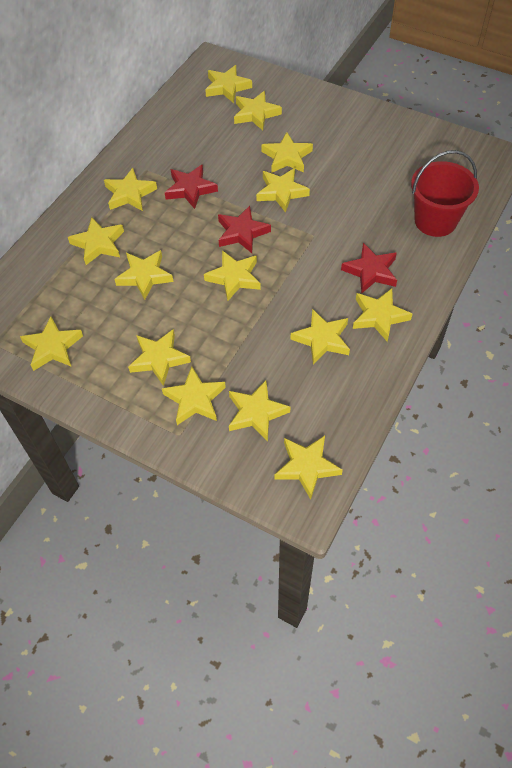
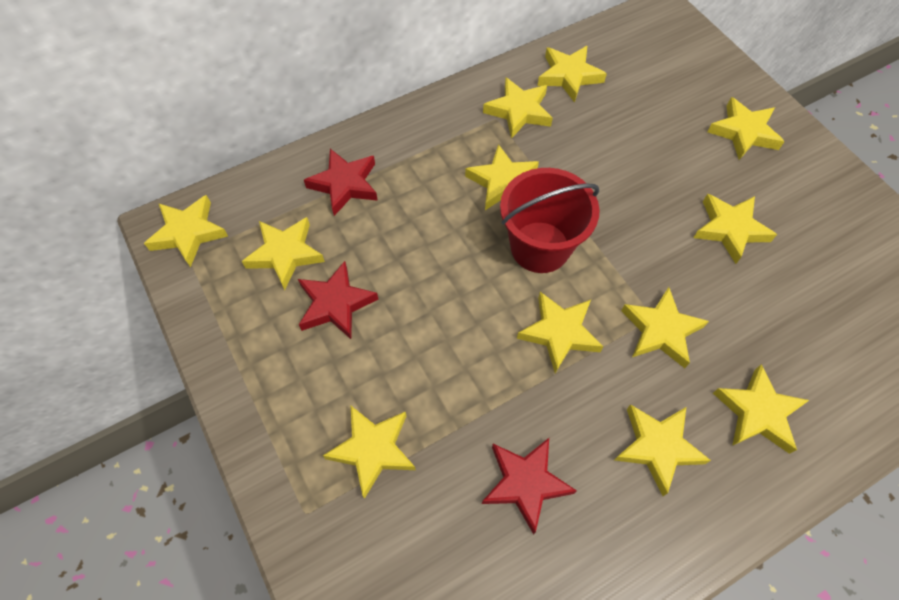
yellow star: 15 -> 12

